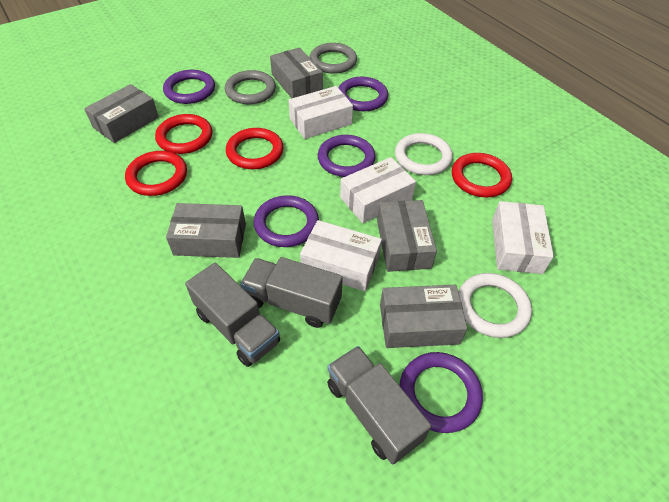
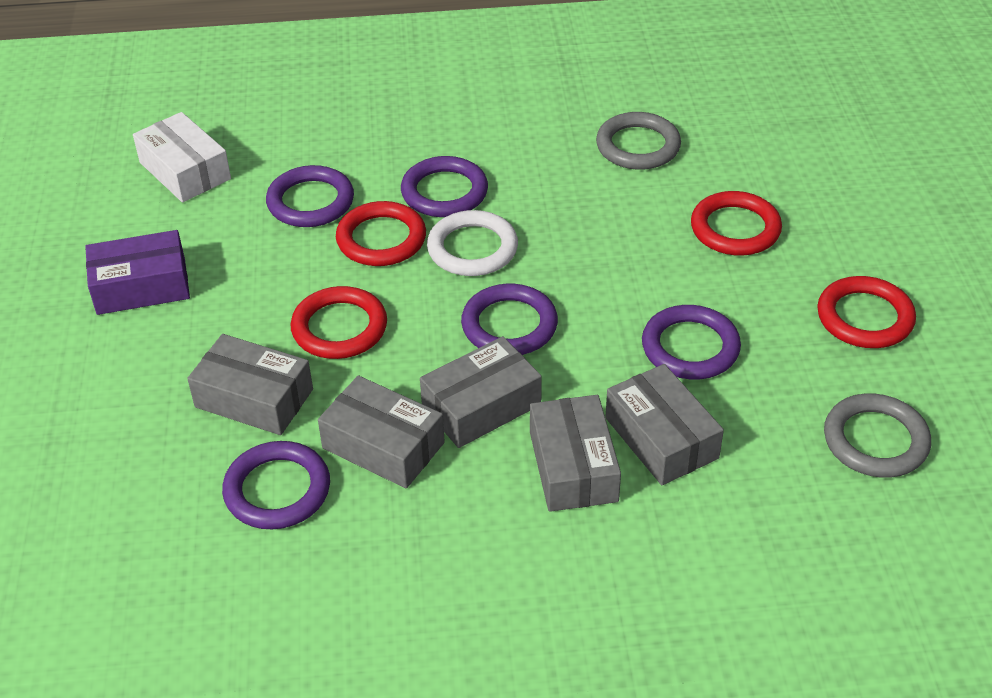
grey truck: 3 -> 0
purple box: 0 -> 1
white box: 4 -> 1
white ring: 2 -> 1

